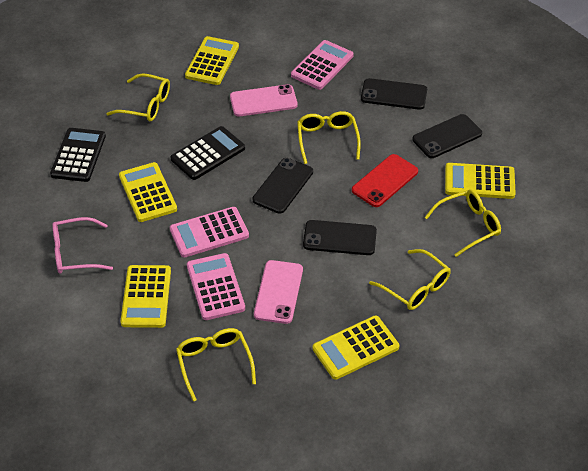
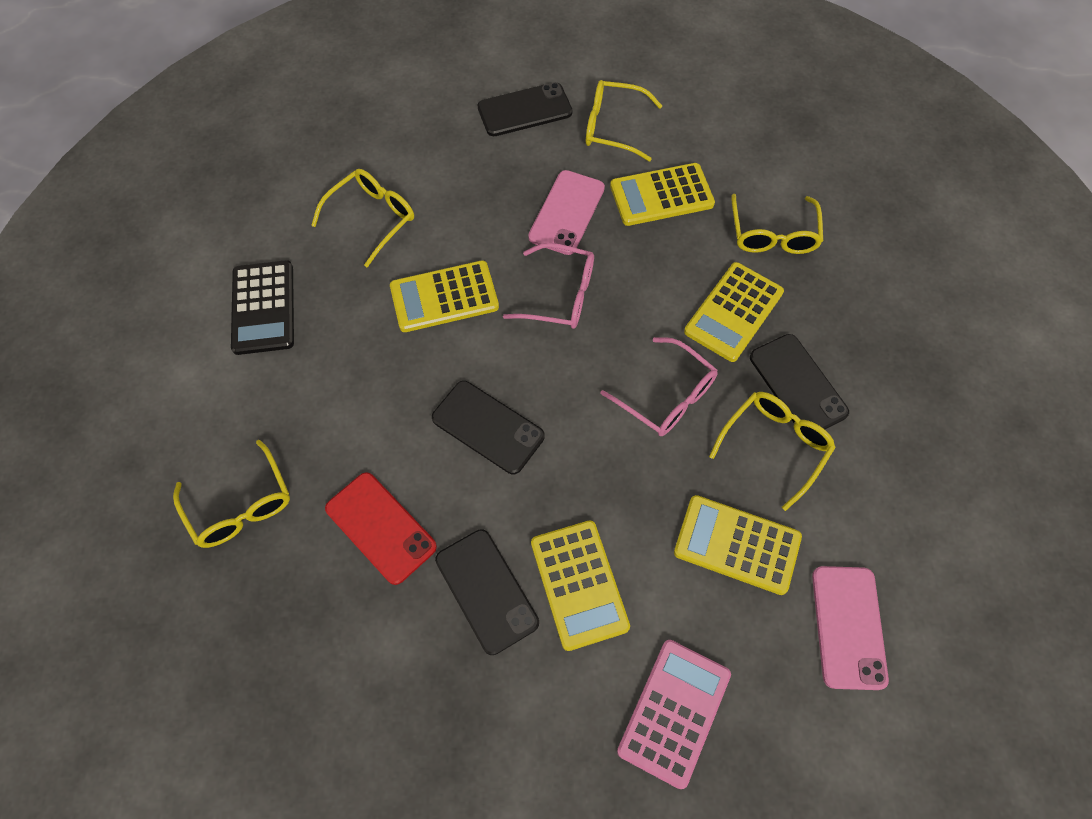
black calculator: 2 -> 1
pink calculator: 3 -> 1
pink glasses: 1 -> 2

